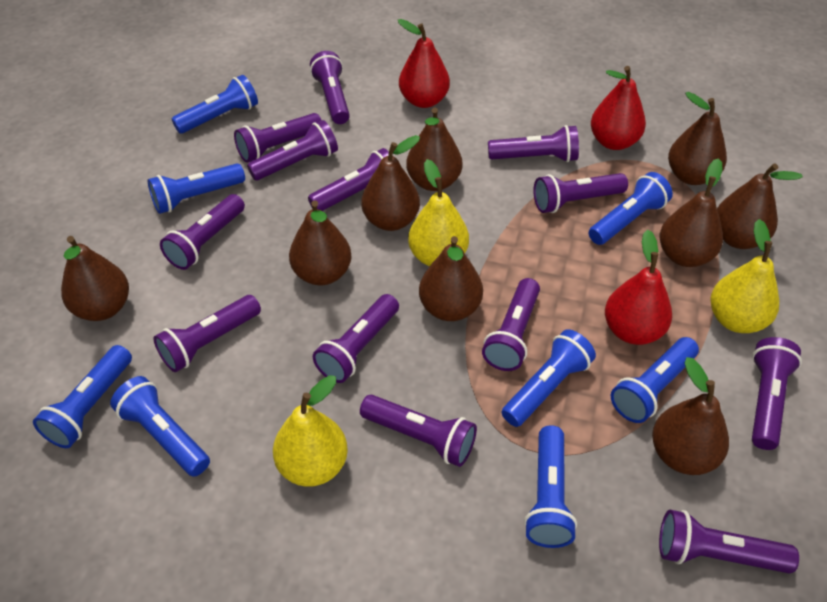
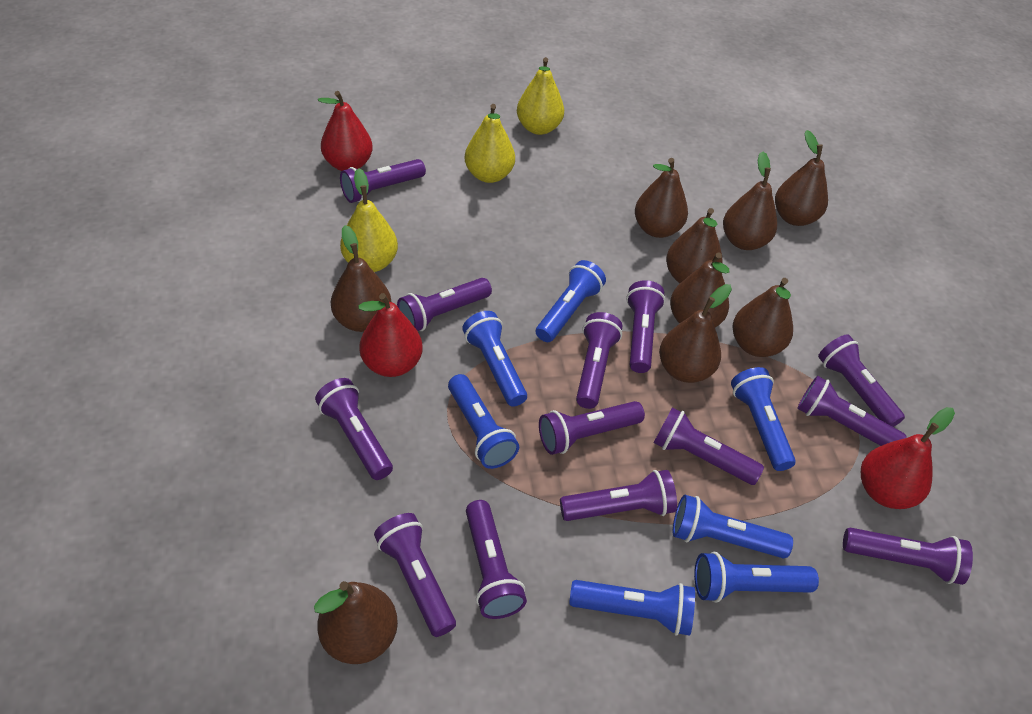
blue flashlight: 8 -> 7

